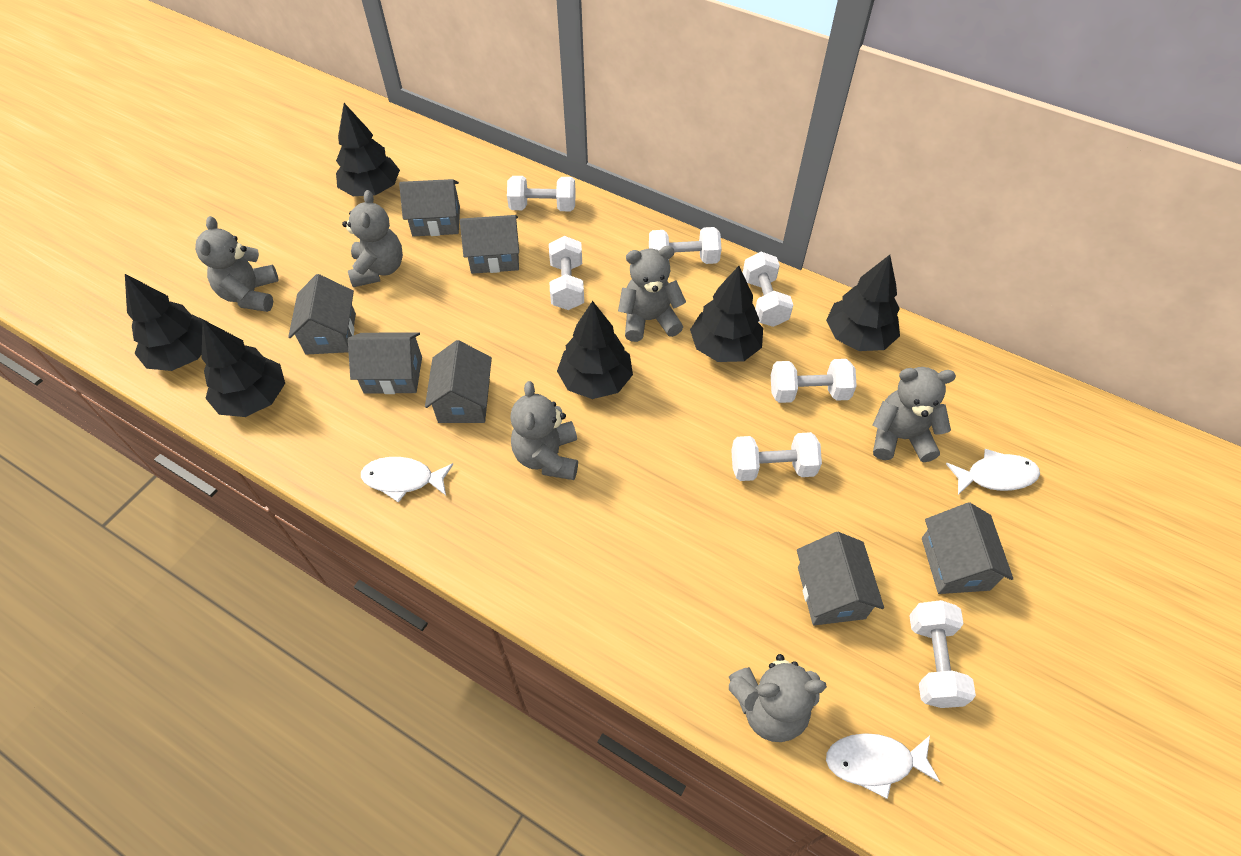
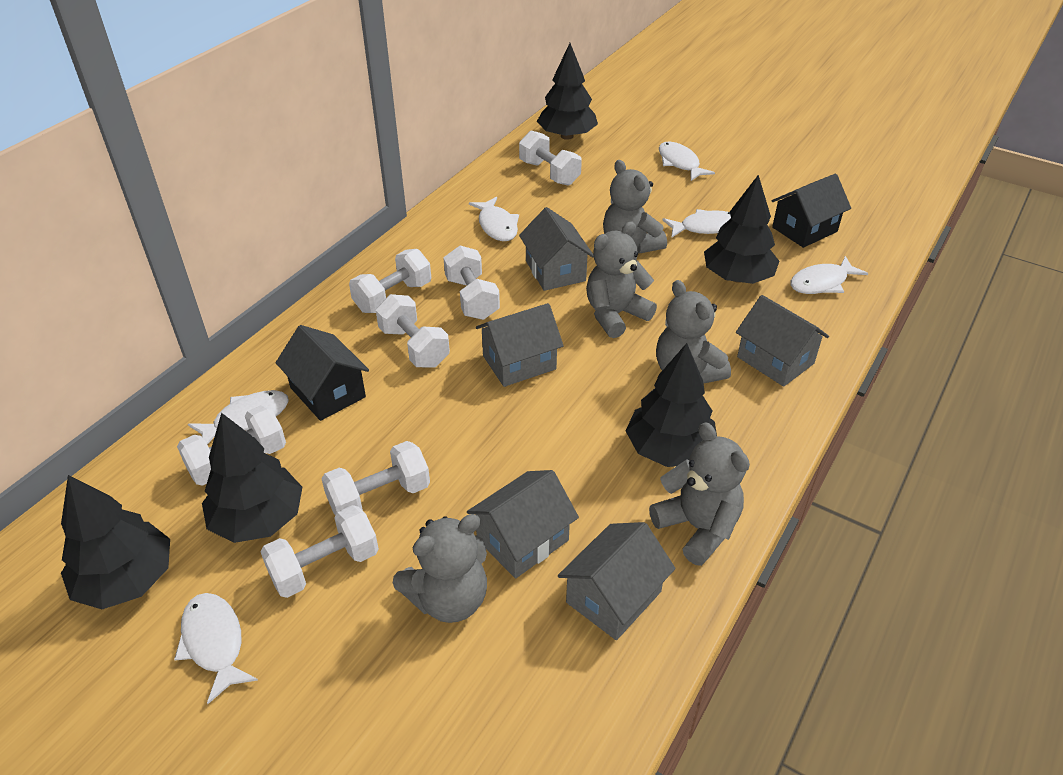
black house: 0 -> 2
black tree: 6 -> 5
grey house: 7 -> 5
grey teddy bear: 6 -> 5
white fish: 3 -> 6

